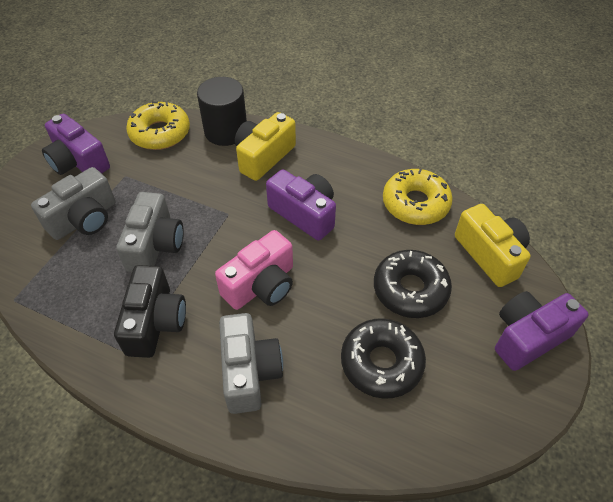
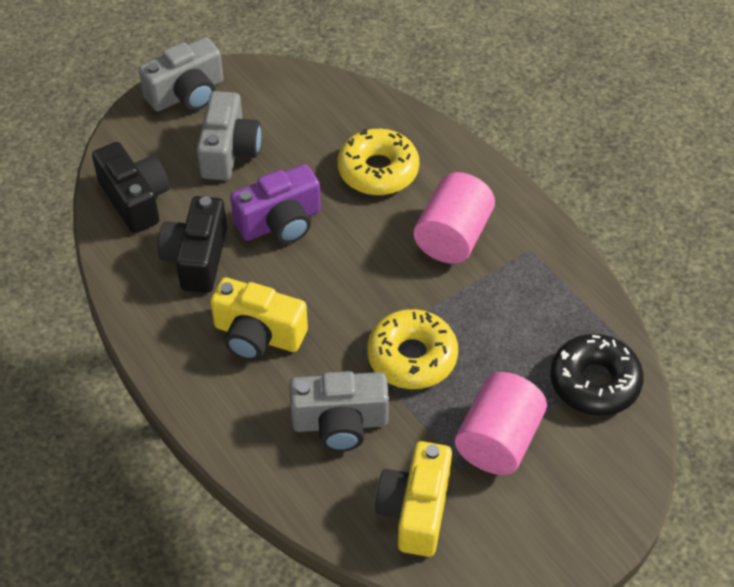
black camera: 1 -> 2
black cylinder: 1 -> 0
black donut: 2 -> 1
pink camera: 1 -> 0
pink cylinder: 0 -> 2
purple camera: 3 -> 1

